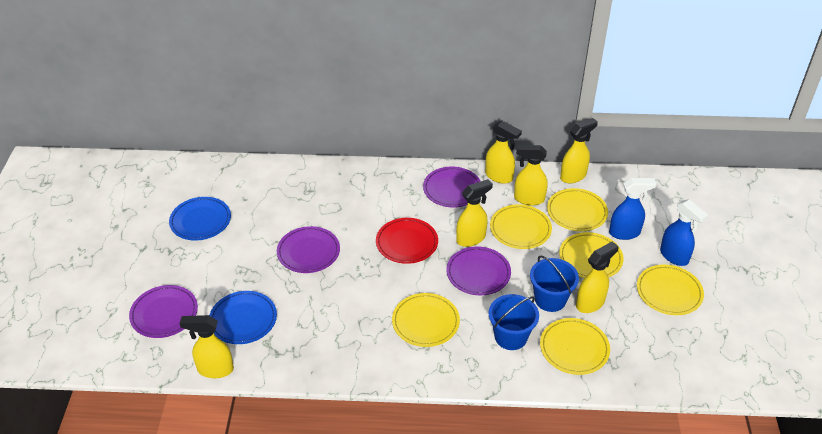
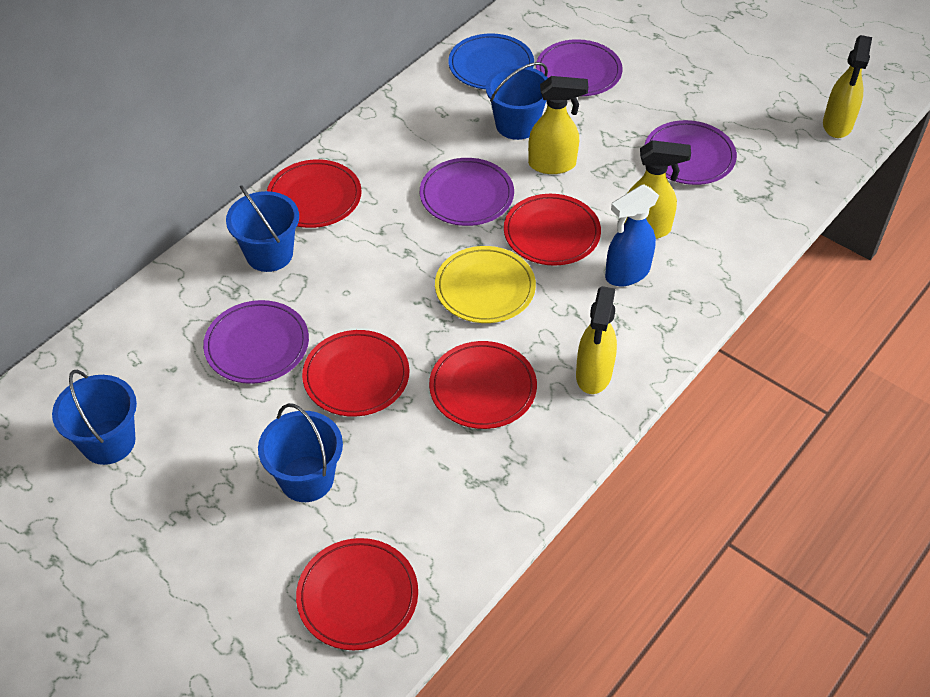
blue bucket: 2 -> 4
blue plate: 2 -> 1
blue spray bottle: 2 -> 1
red plate: 1 -> 5
yellow plate: 6 -> 1
yellow spray bottle: 6 -> 4

